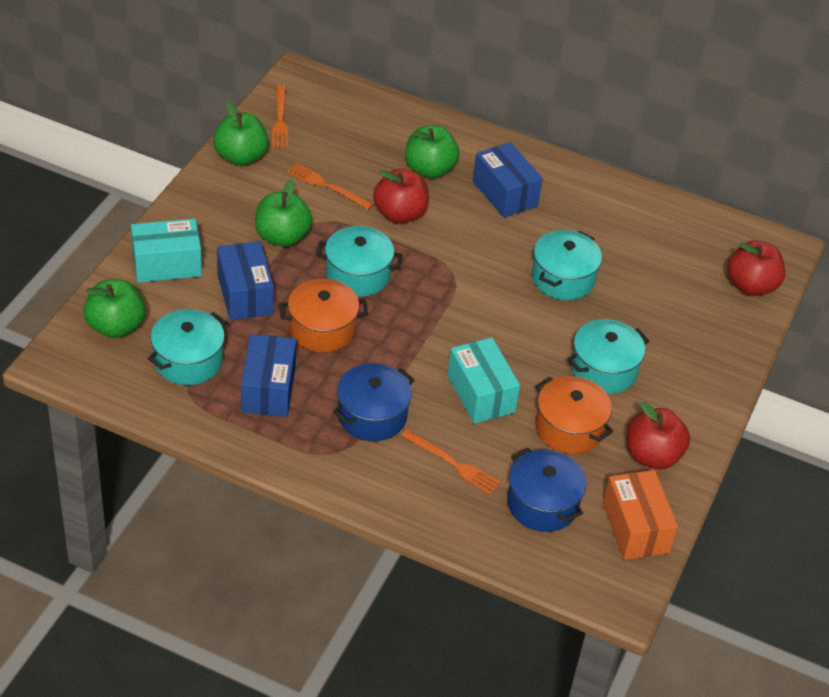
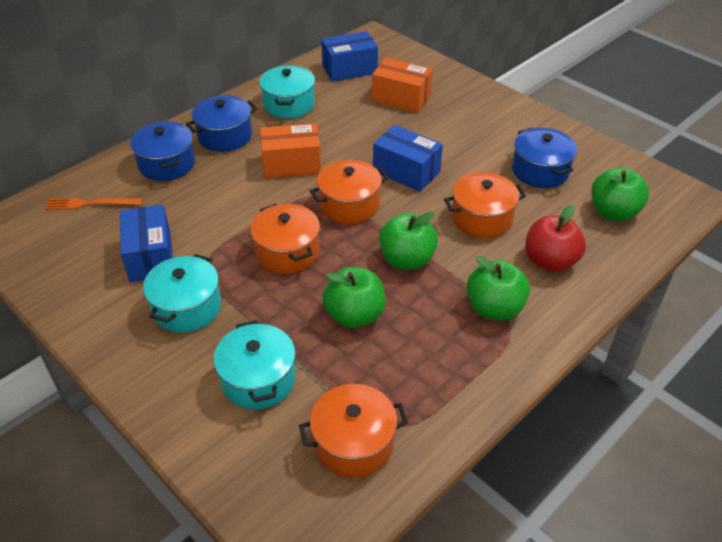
blue pot: 2 -> 3
orange box: 1 -> 2
orange fork: 3 -> 1
orange pot: 2 -> 4
red apple: 3 -> 1
turquoise box: 2 -> 0
turquoise pot: 4 -> 3

